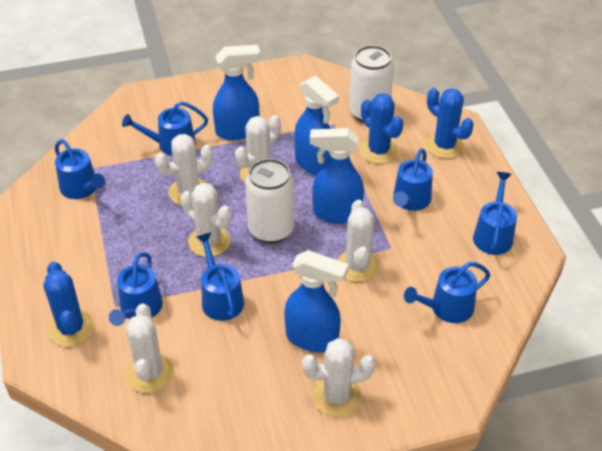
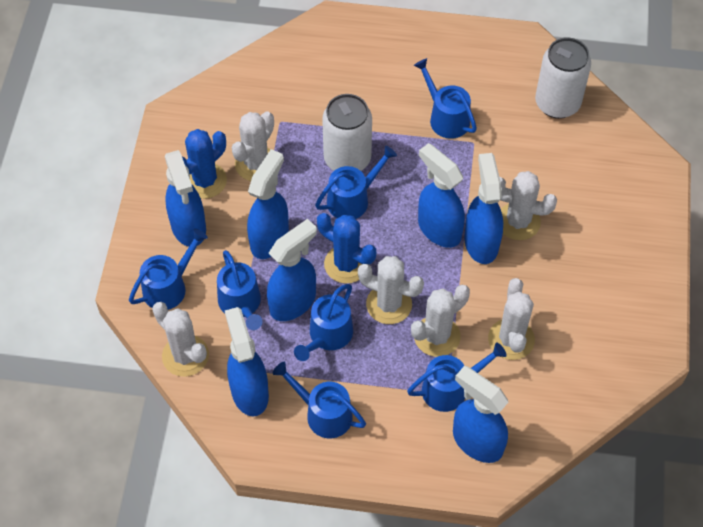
blue cactus: 3 -> 2
blue spray bottle: 4 -> 7

